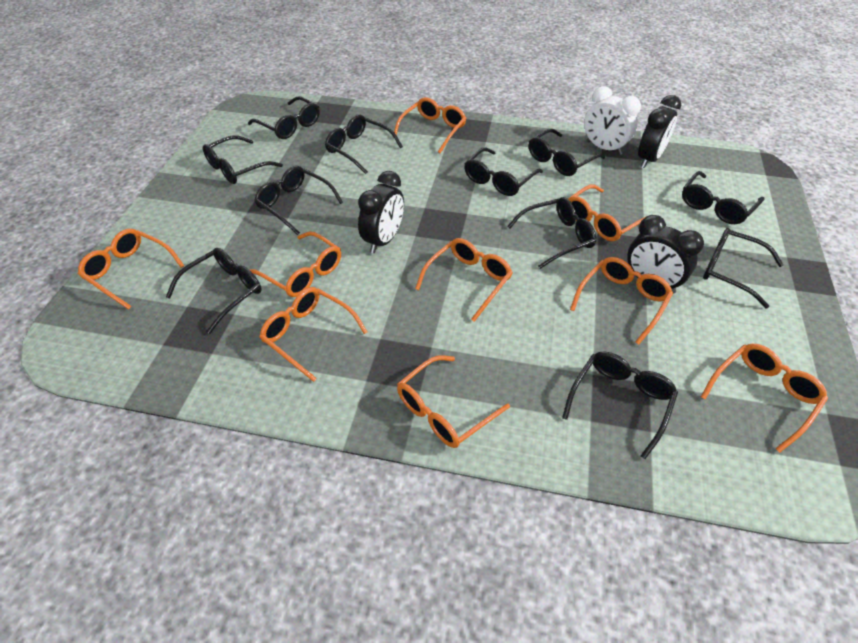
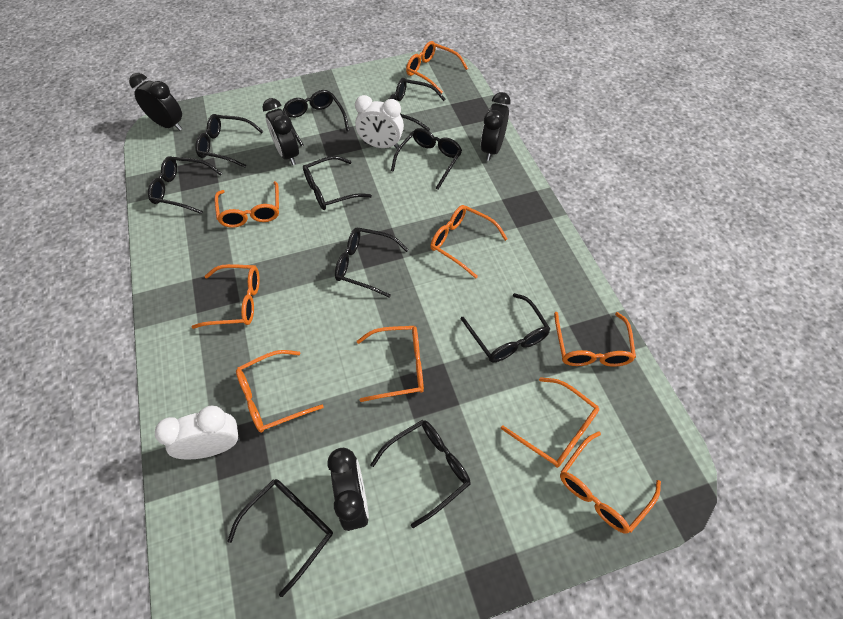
black clock: 3 -> 4
black glasses: 11 -> 10
white clock: 1 -> 2

